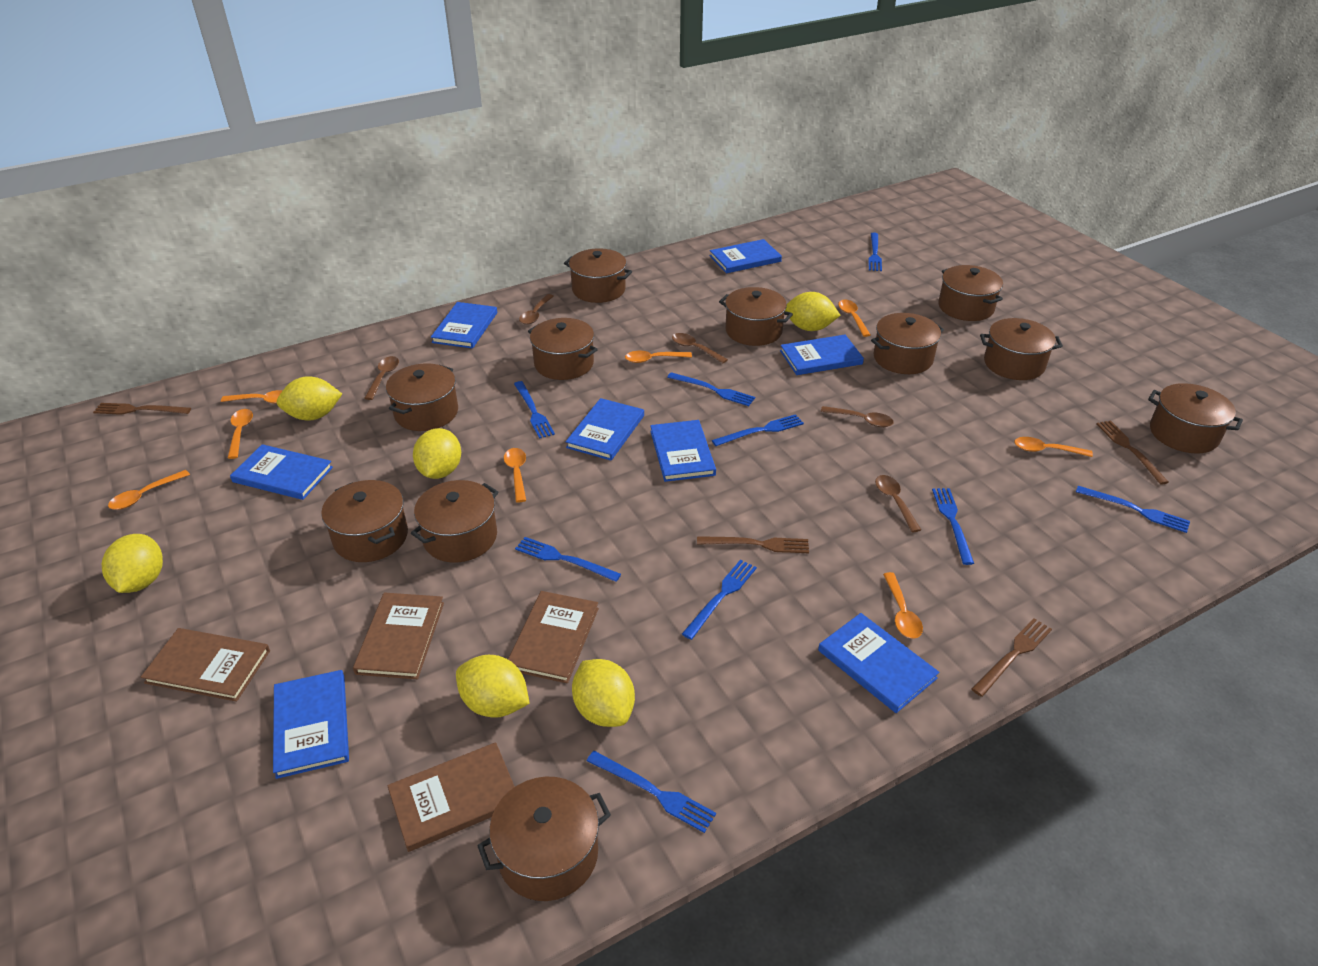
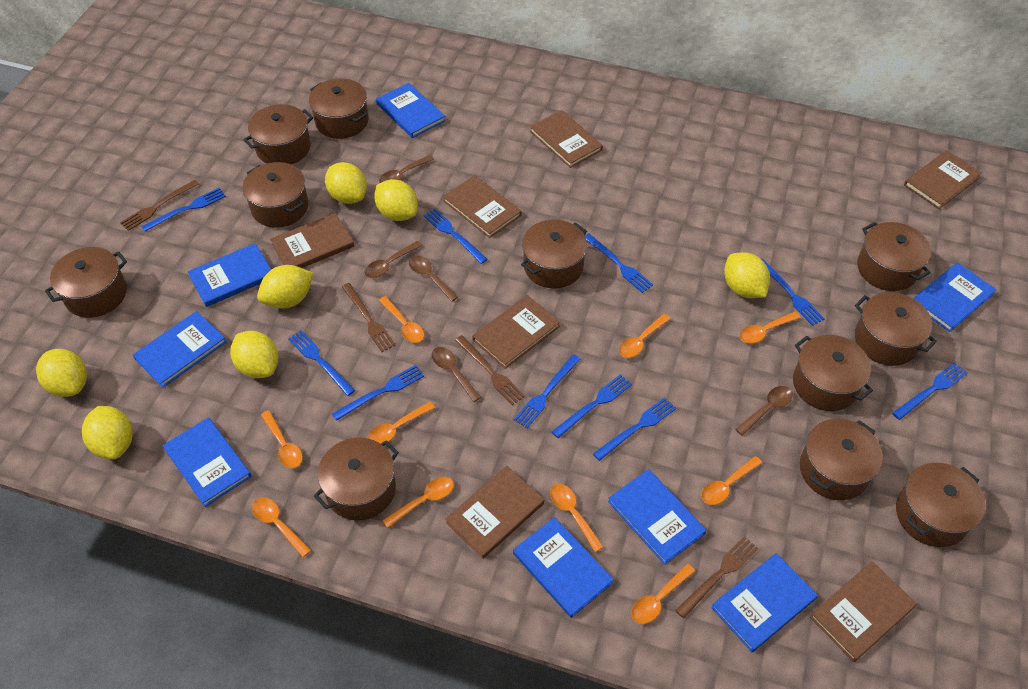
blue fork: 9 -> 10
brown book: 4 -> 7
orange spoon: 8 -> 10
yellow lemon: 6 -> 7

